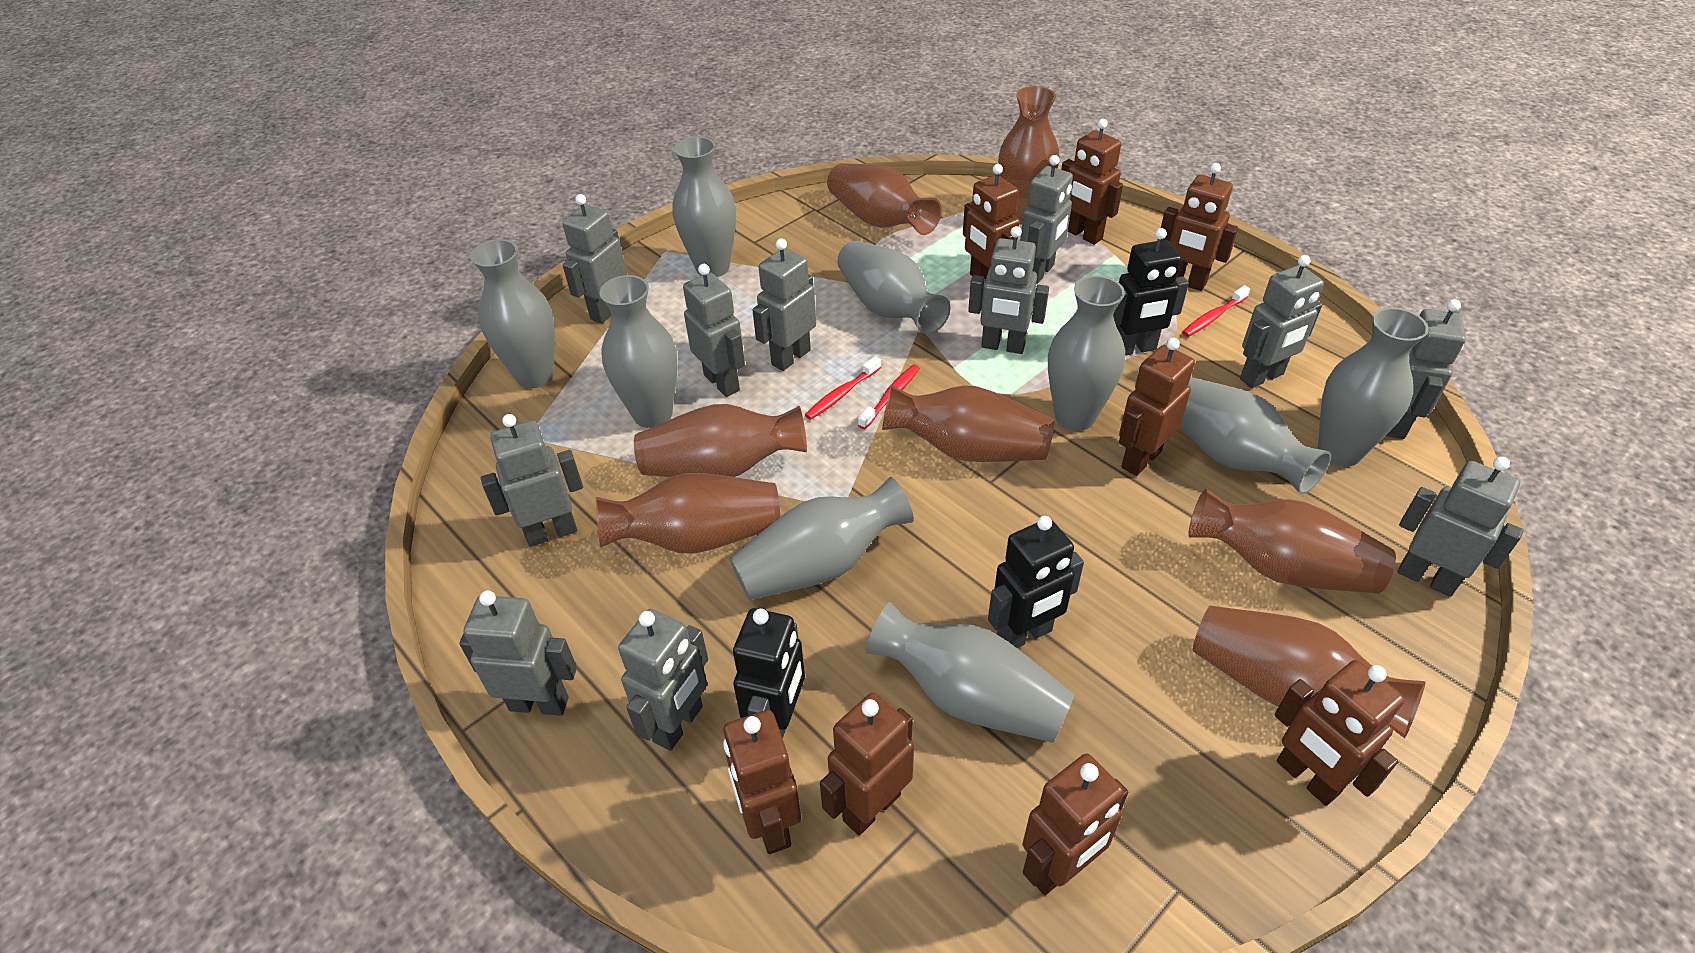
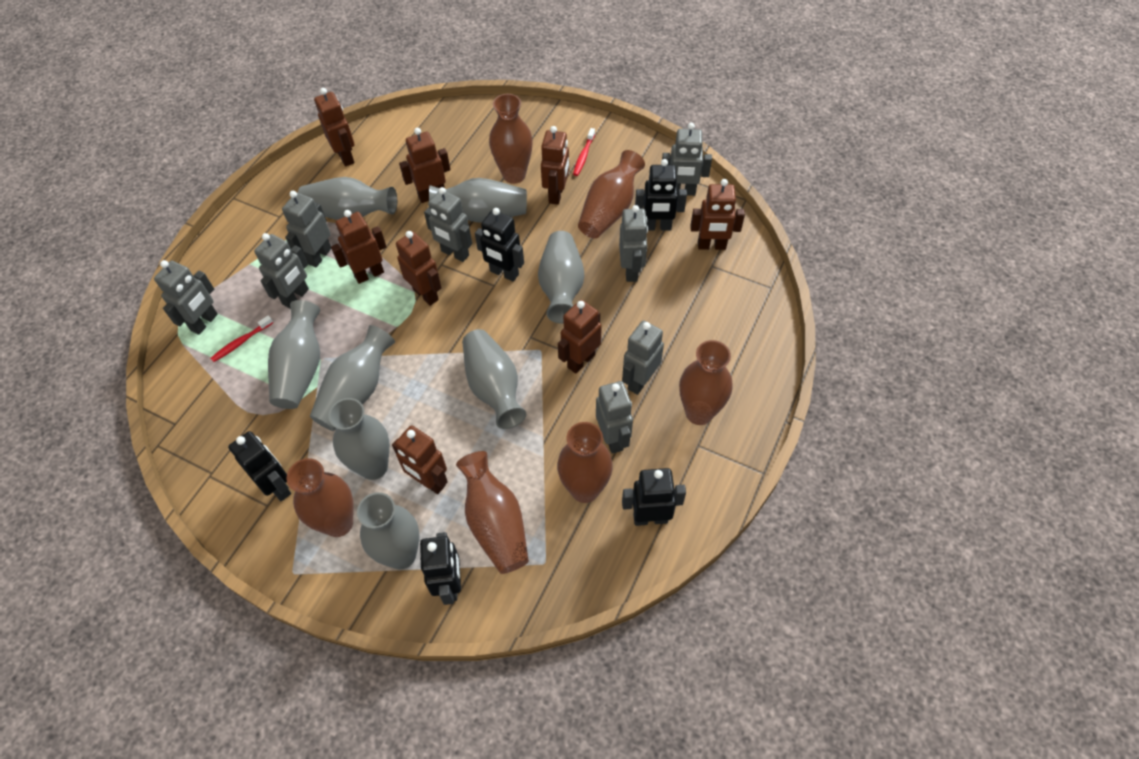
black robot: 3 -> 5
brown vase: 7 -> 6
grey robot: 11 -> 8
grey vase: 9 -> 8
red toothbrush: 3 -> 2

